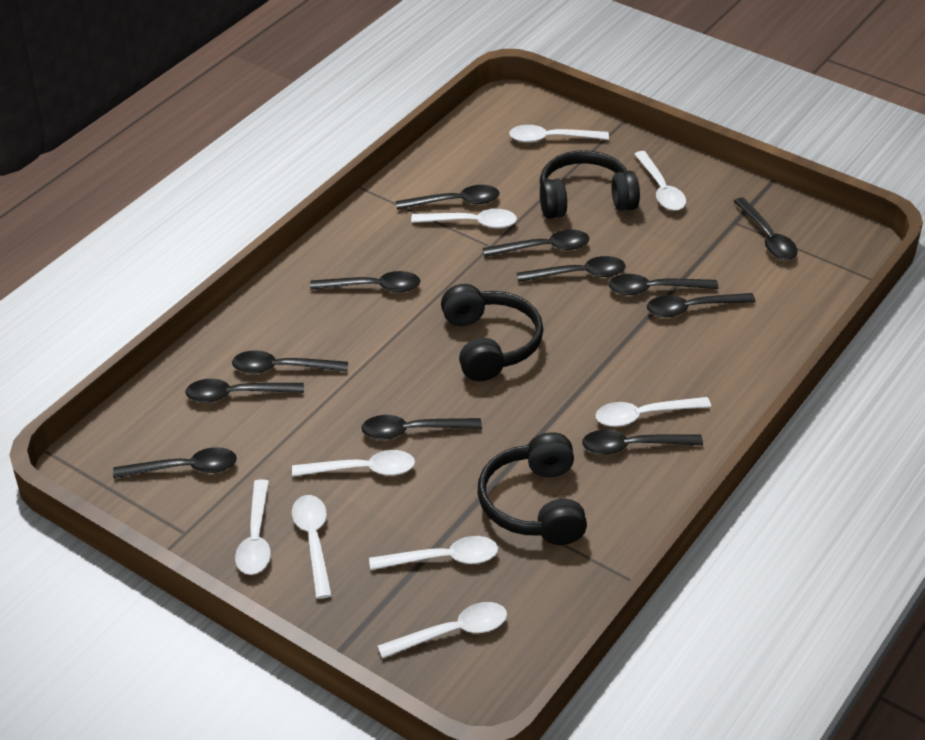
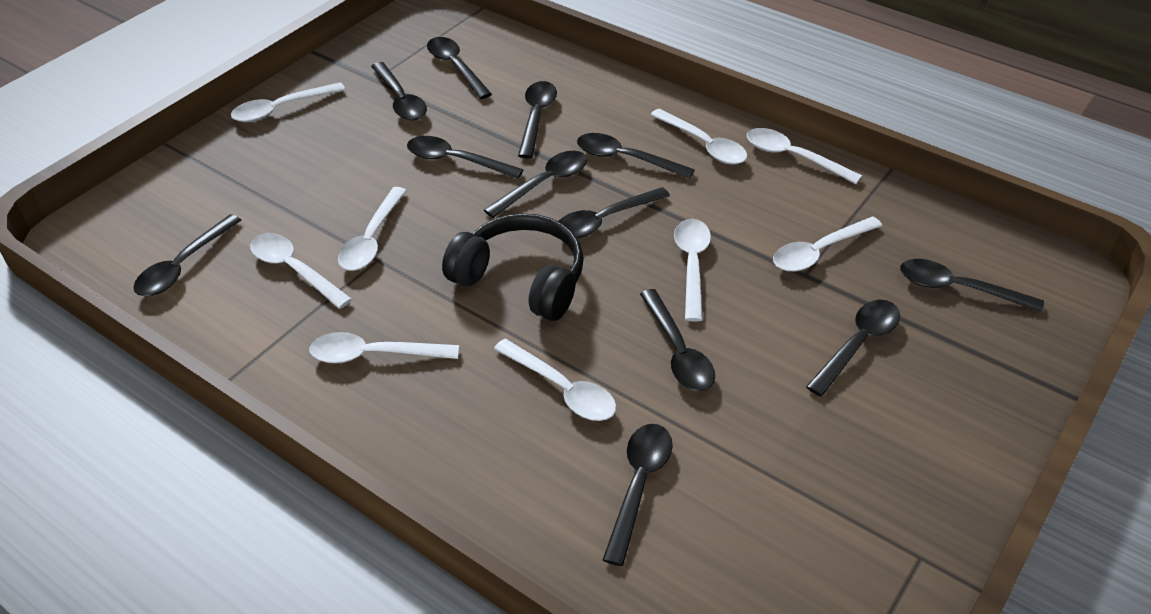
black headphones: 3 -> 1

